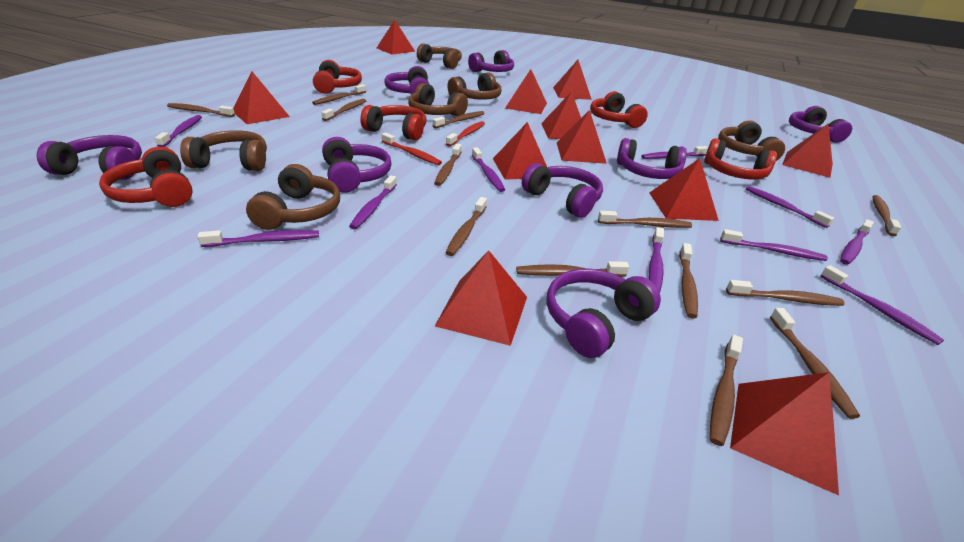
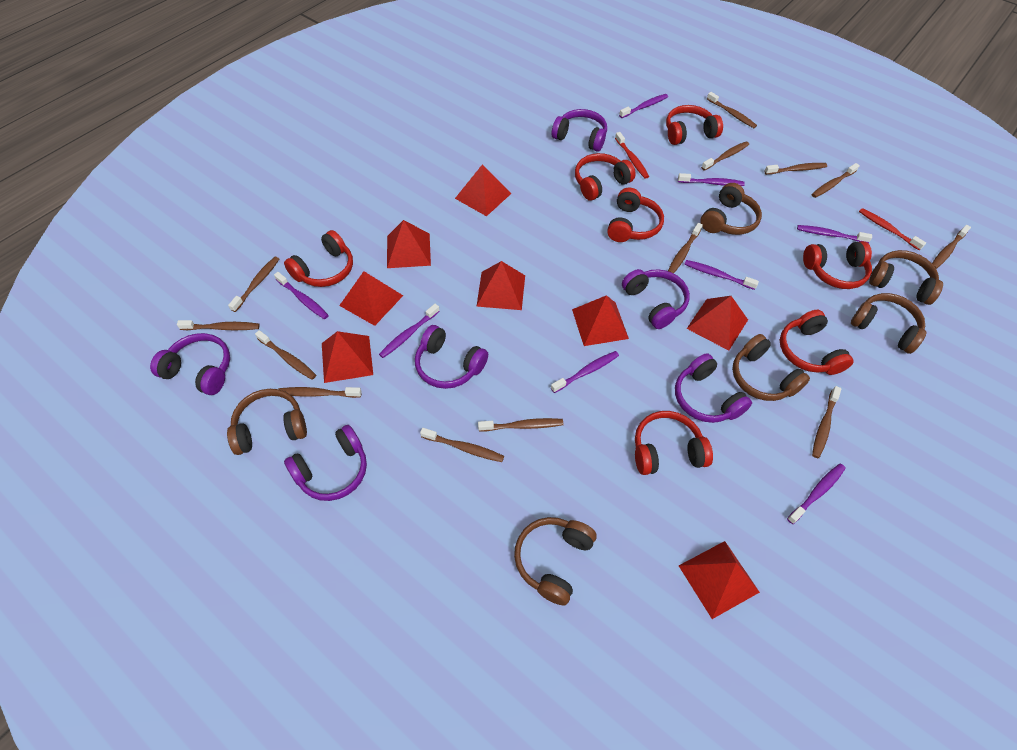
purple headphones: 8 -> 6
purple toothbrush: 10 -> 8
red headphones: 5 -> 7
red pyramid: 11 -> 8

